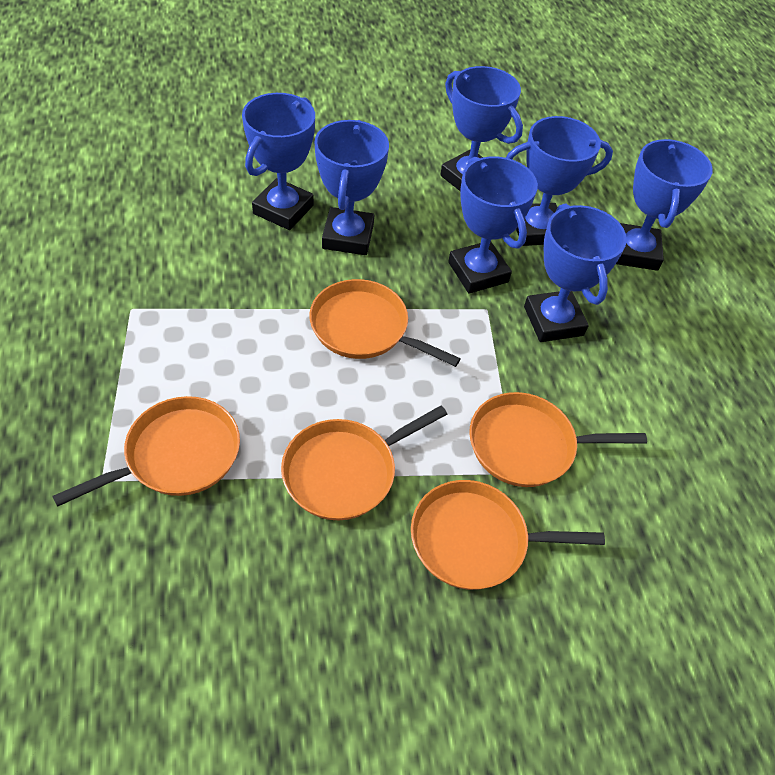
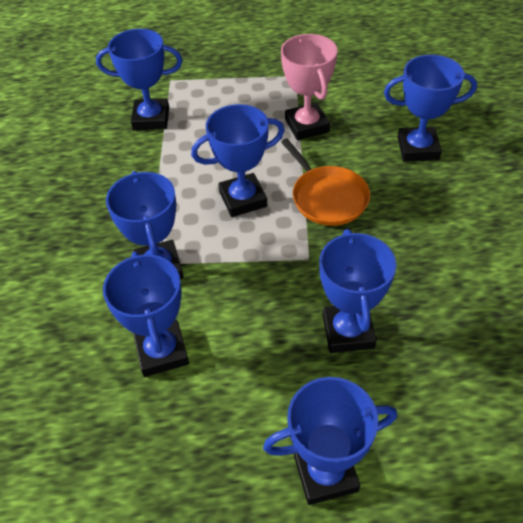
orange pan: 5 -> 1
pink trophy: 0 -> 1

